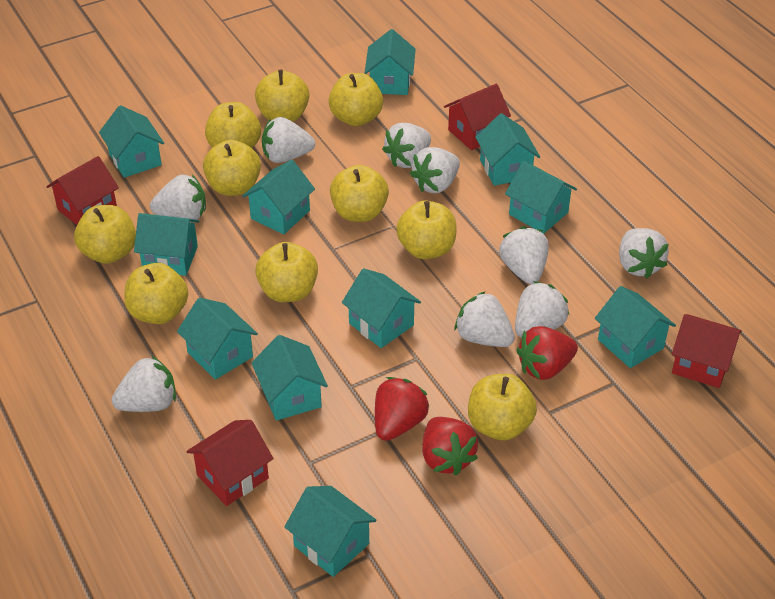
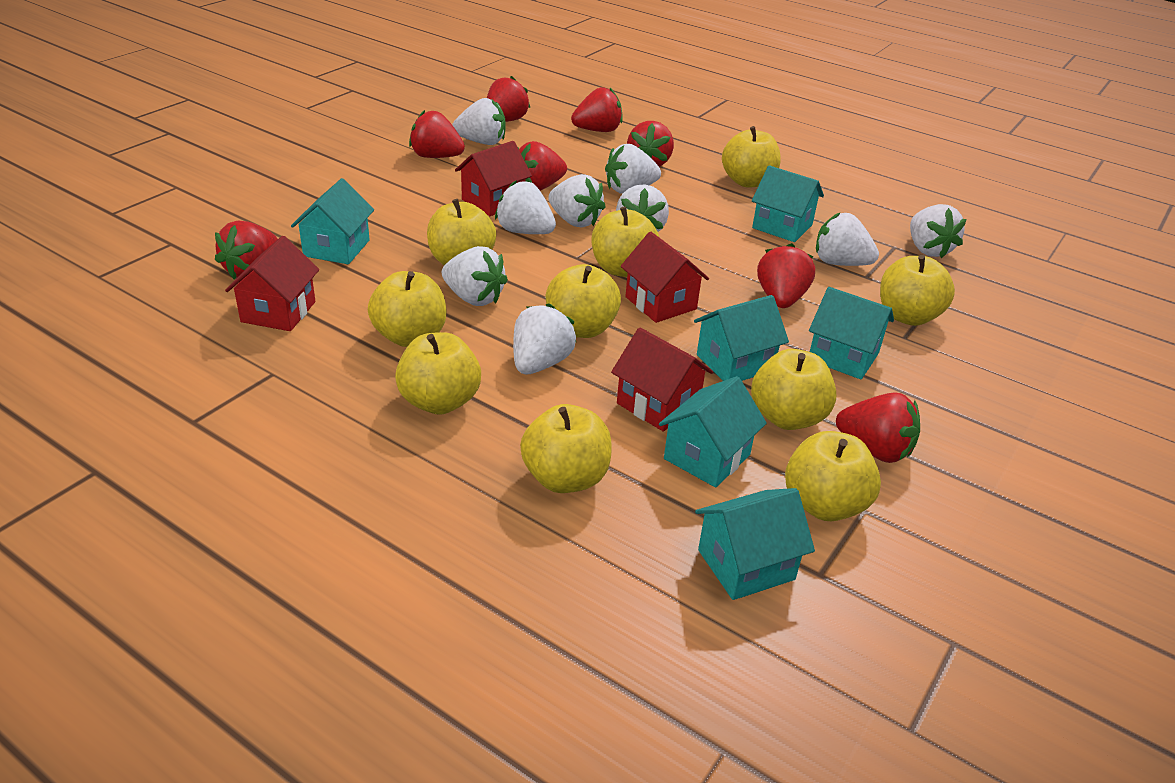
red strawberry: 3 -> 8
turquoise house: 11 -> 6

